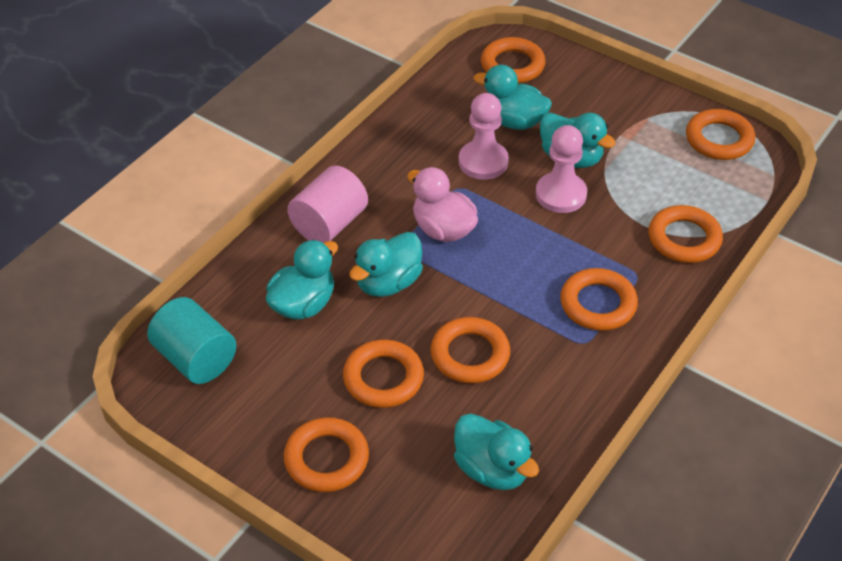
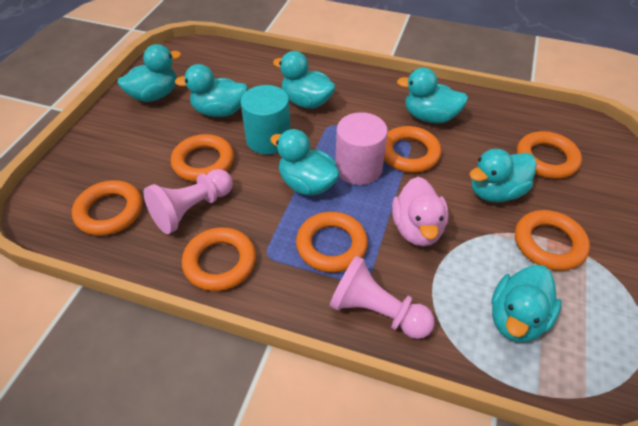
turquoise duck: 5 -> 7

